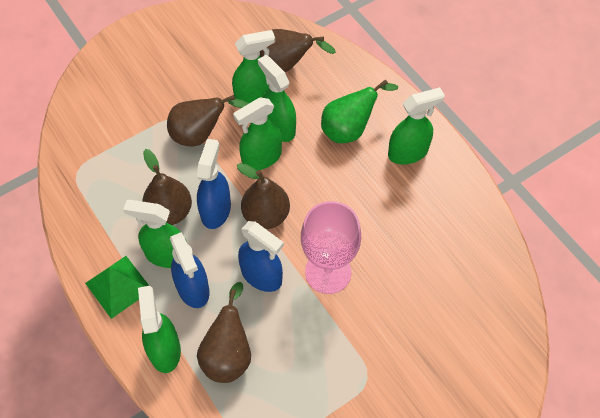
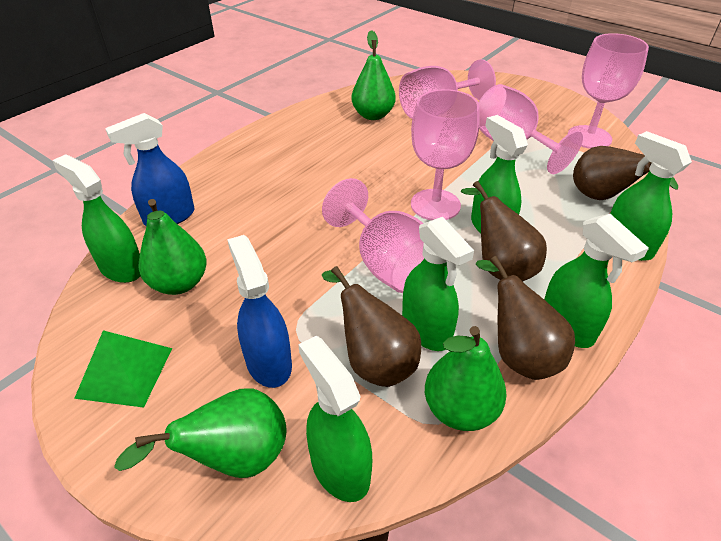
blue spray bottle: 3 -> 2
brown pear: 5 -> 4
green pear: 1 -> 4
pink goblet: 1 -> 5

